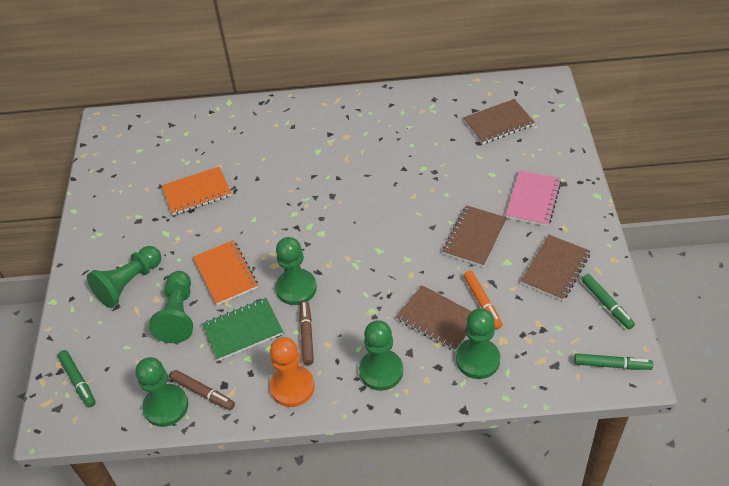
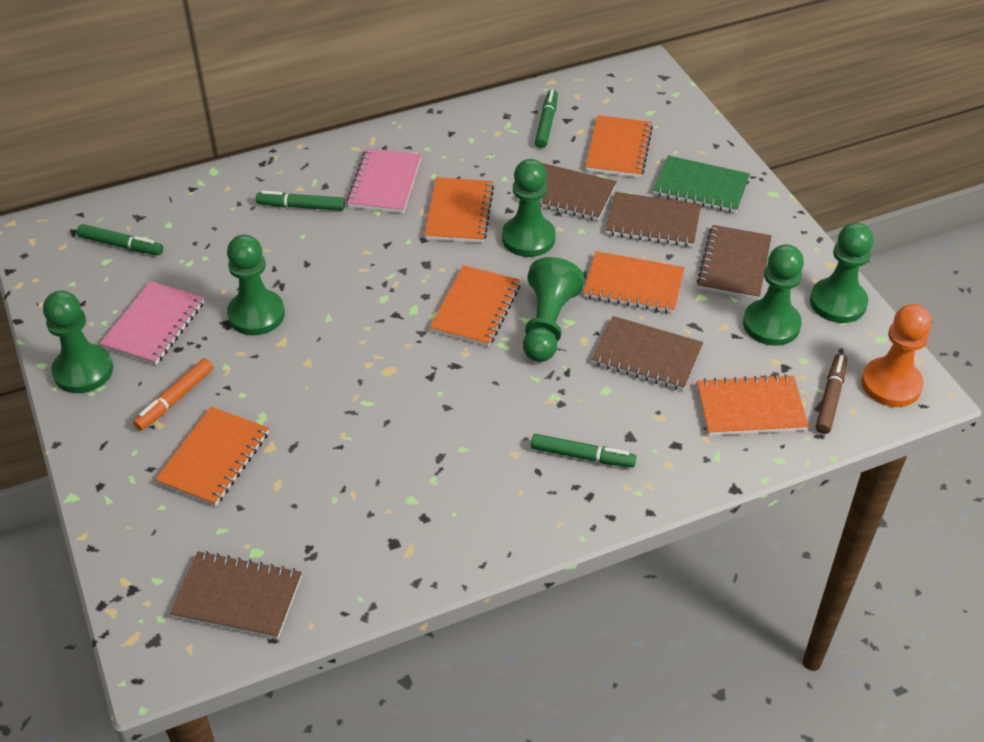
brown marker: 2 -> 1
brown notebook: 4 -> 5
green marker: 3 -> 4
orange notebook: 2 -> 6
pink notebook: 1 -> 2

